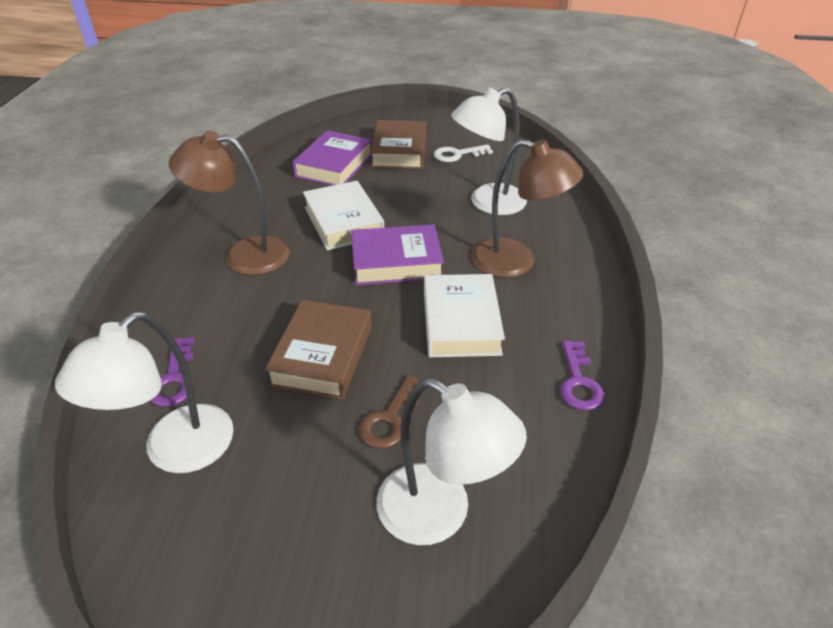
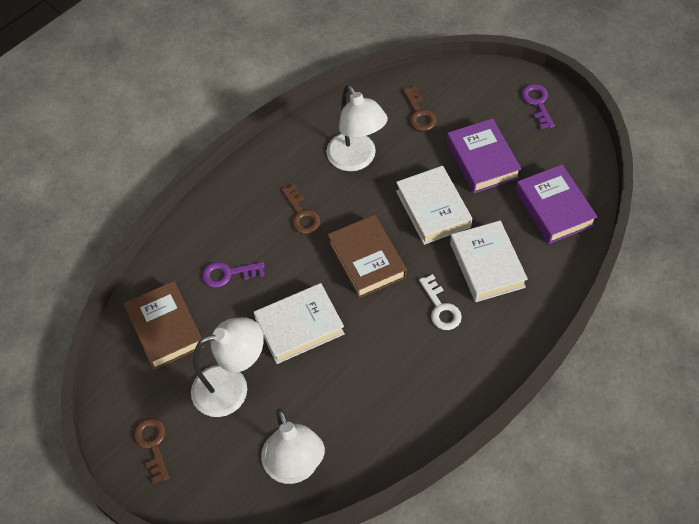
brown key: 1 -> 3
brown lamp: 2 -> 0
white book: 2 -> 3

